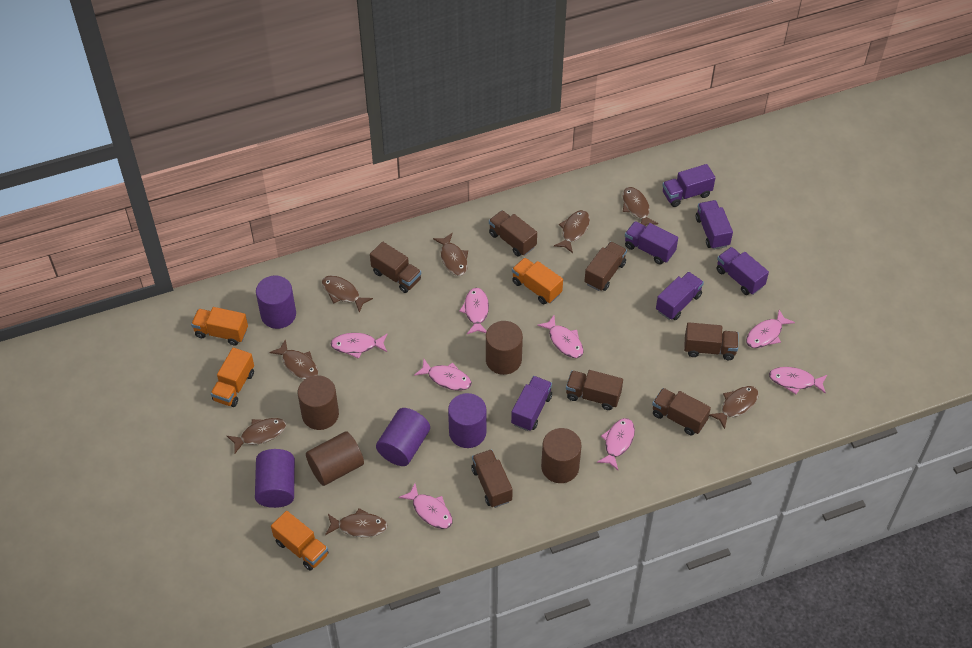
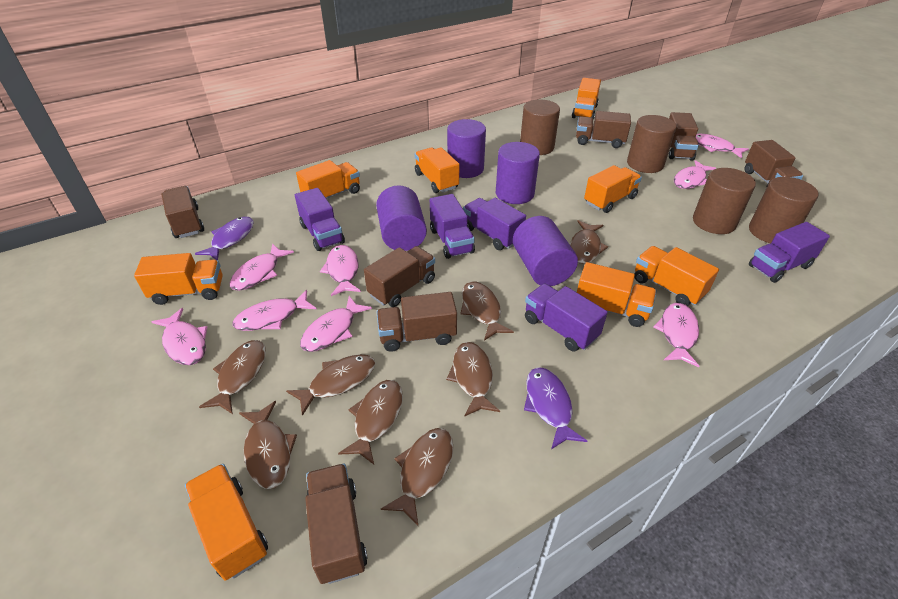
orange truck: 4 -> 8
purple fish: 0 -> 2
purple truck: 6 -> 5

